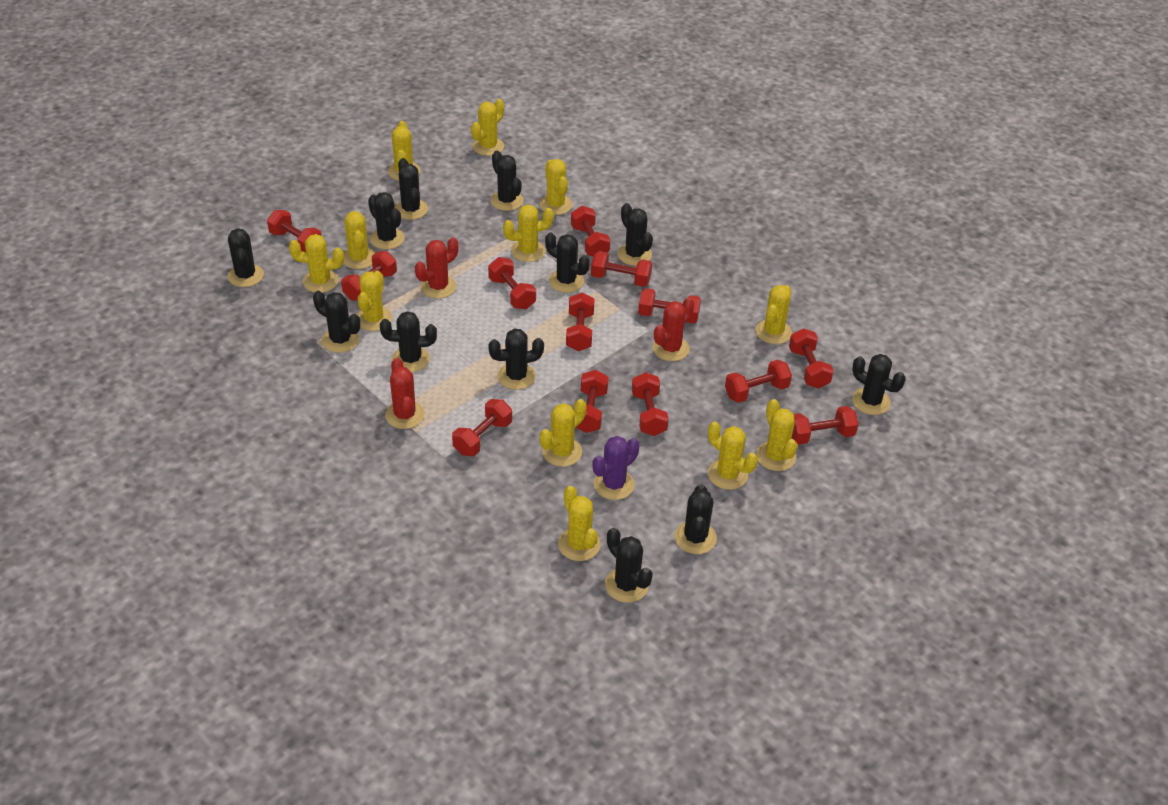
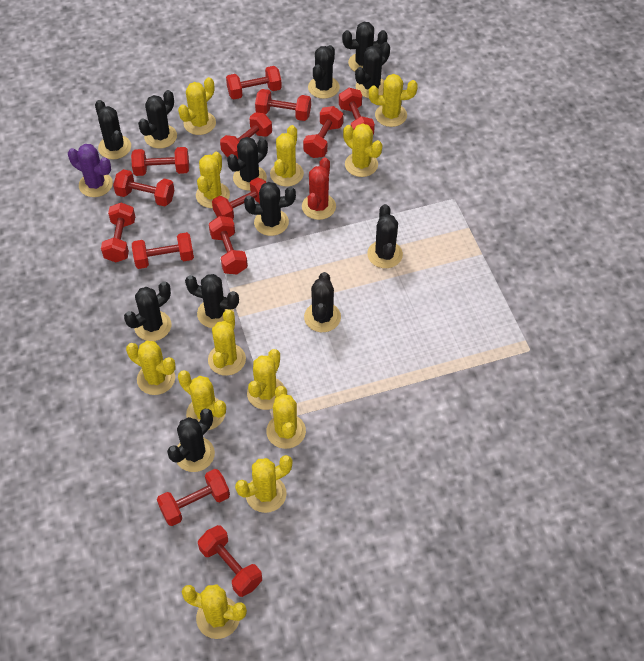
red cactus: 3 -> 1

